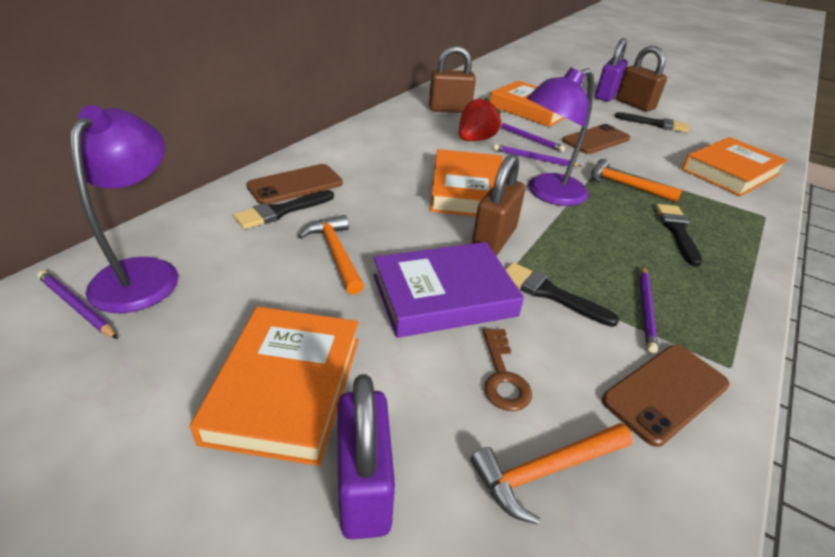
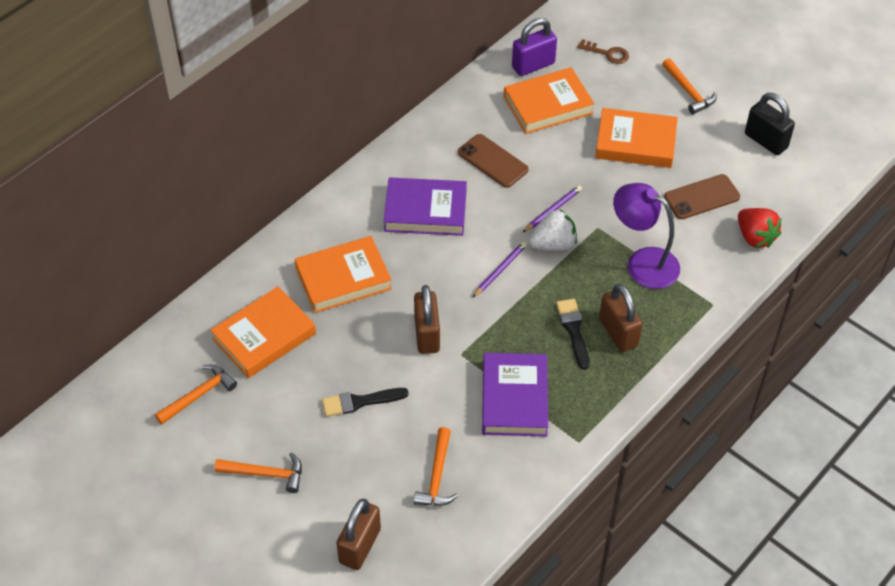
black brush: 4 -> 2
black padlock: 0 -> 1
brown phone: 3 -> 2
orange hammer: 3 -> 4
purple book: 1 -> 2
purple lamp: 2 -> 1
purple padlock: 2 -> 1
purple pencil: 4 -> 2
white strawberry: 0 -> 1

